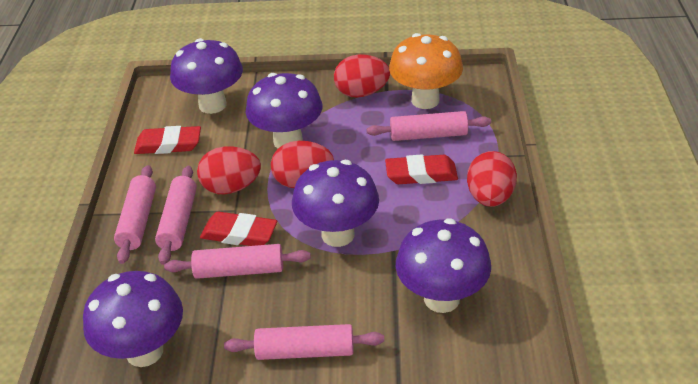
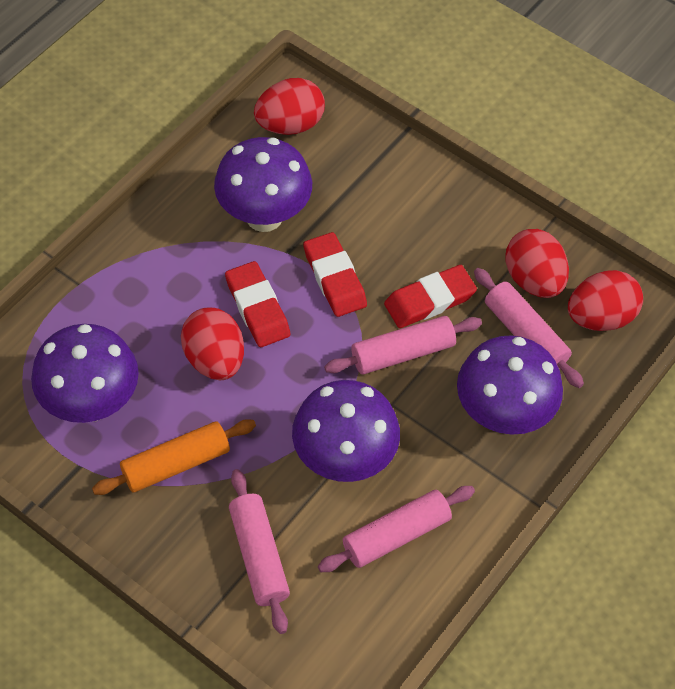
orange mushroom: 1 -> 0
orange rolling pin: 0 -> 1
pink rolling pin: 5 -> 4
purple mushroom: 5 -> 4

